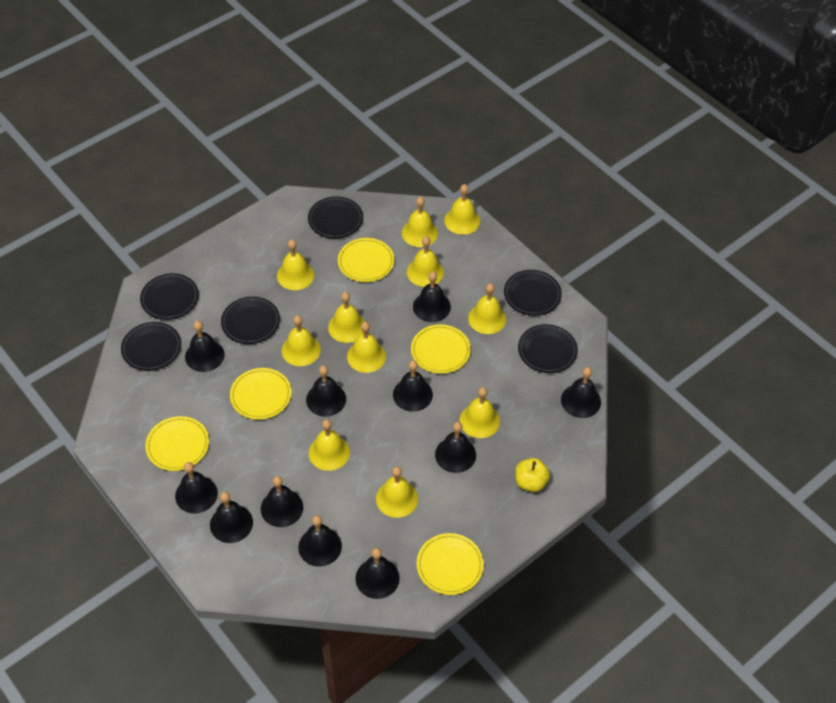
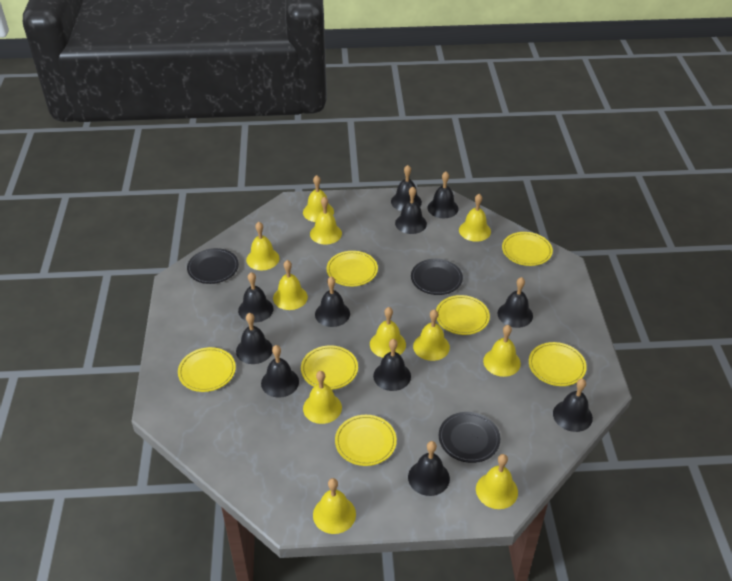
black plate: 6 -> 3
yellow apple: 1 -> 0
yellow plate: 5 -> 7

